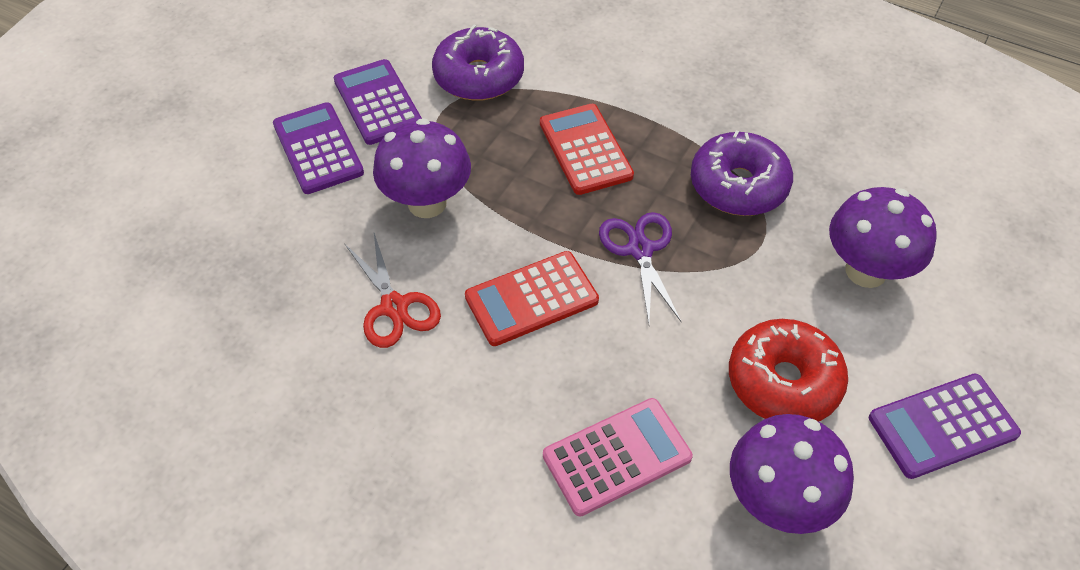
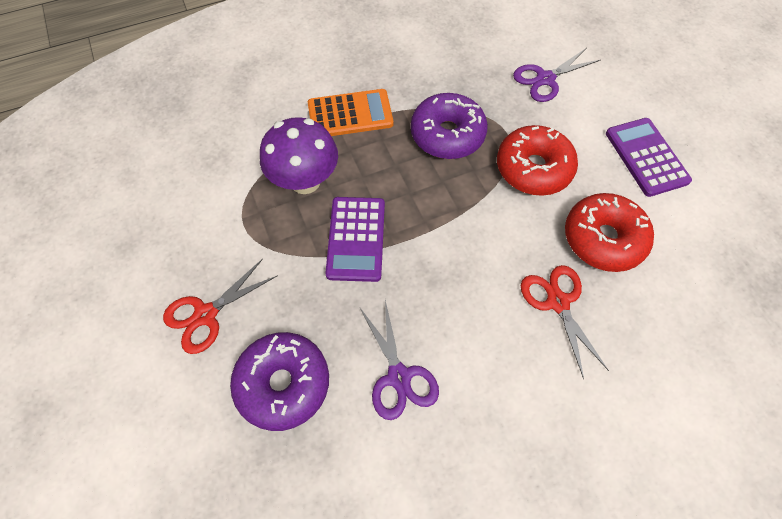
orange calculator: 0 -> 1
pink calculator: 1 -> 0
purple calculator: 3 -> 2
purple mushroom: 3 -> 1
purple scissors: 1 -> 2
red calculator: 2 -> 0
red donut: 1 -> 2
red scissors: 1 -> 2

